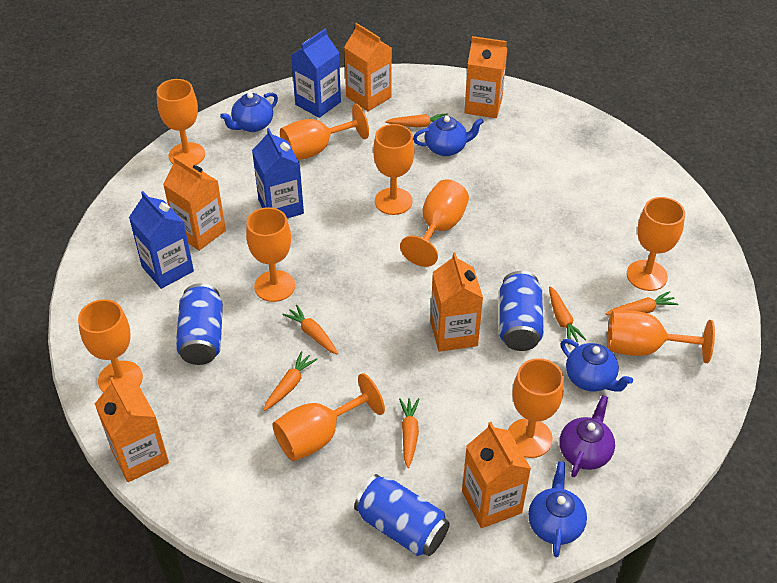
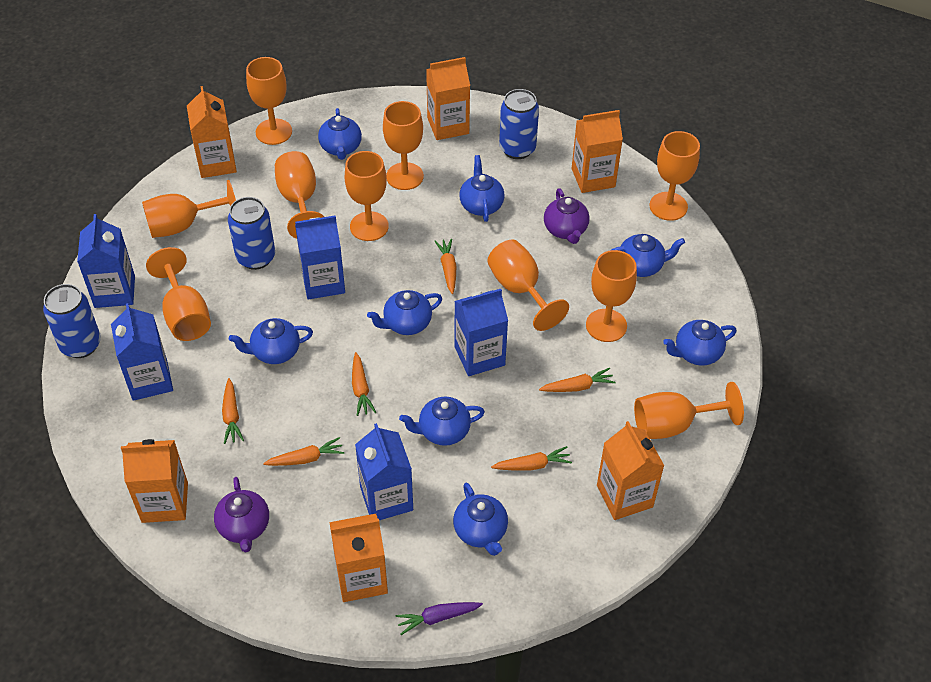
blue carton: 3 -> 5
blue teapot: 4 -> 8
purple carrot: 0 -> 1
purple teapot: 1 -> 2

